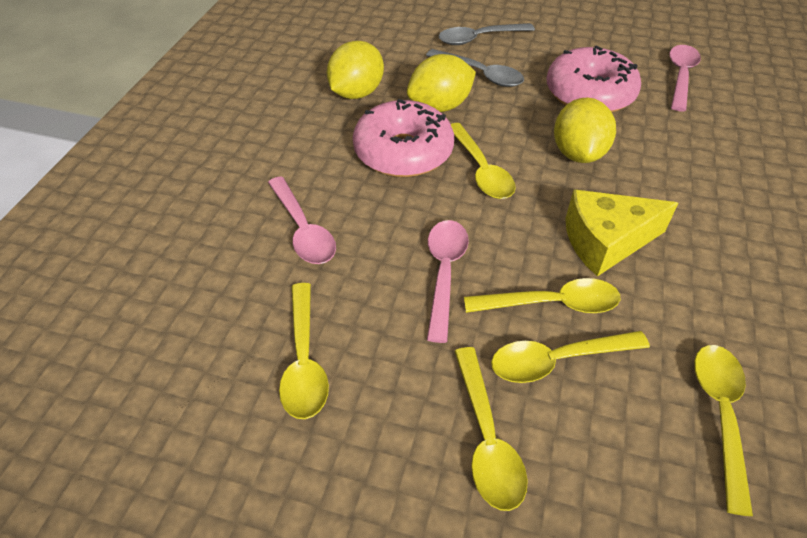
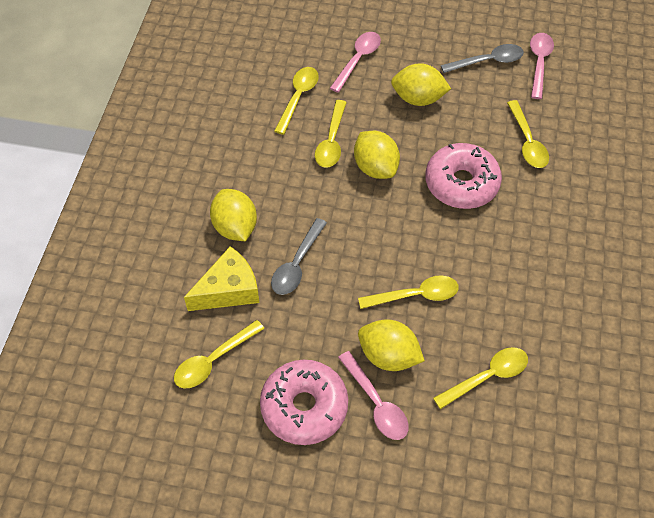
yellow lemon: 3 -> 4

